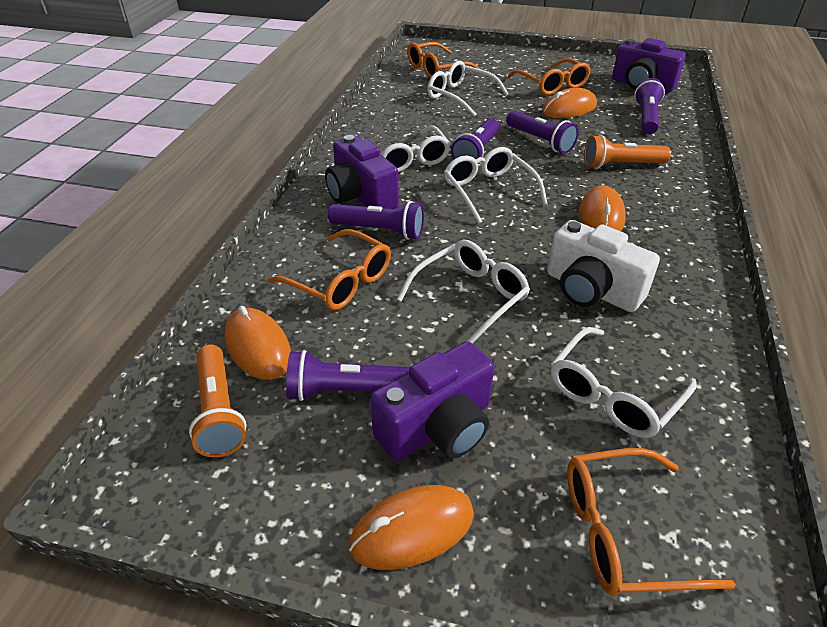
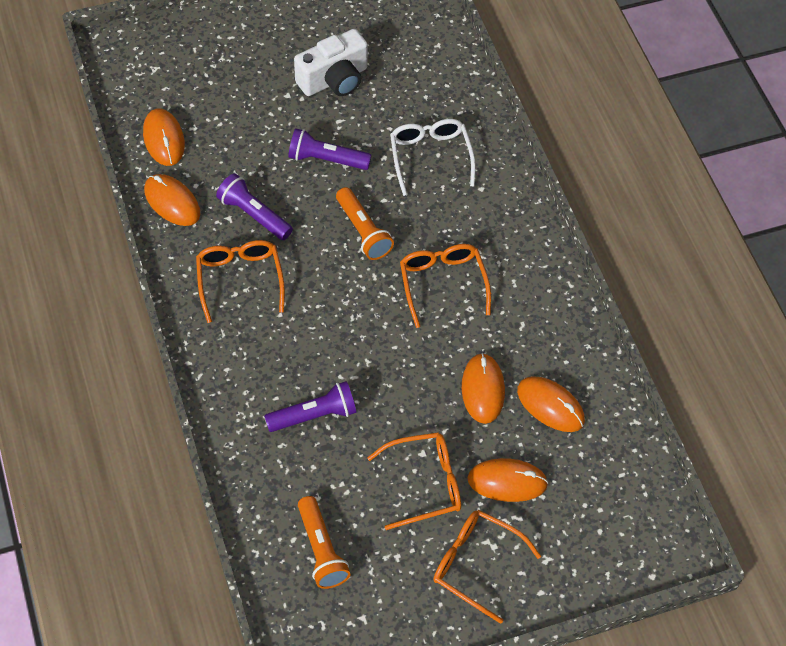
orange mouse: 4 -> 5
purple camera: 3 -> 0
purple flashlight: 5 -> 3
white glasses: 5 -> 1

